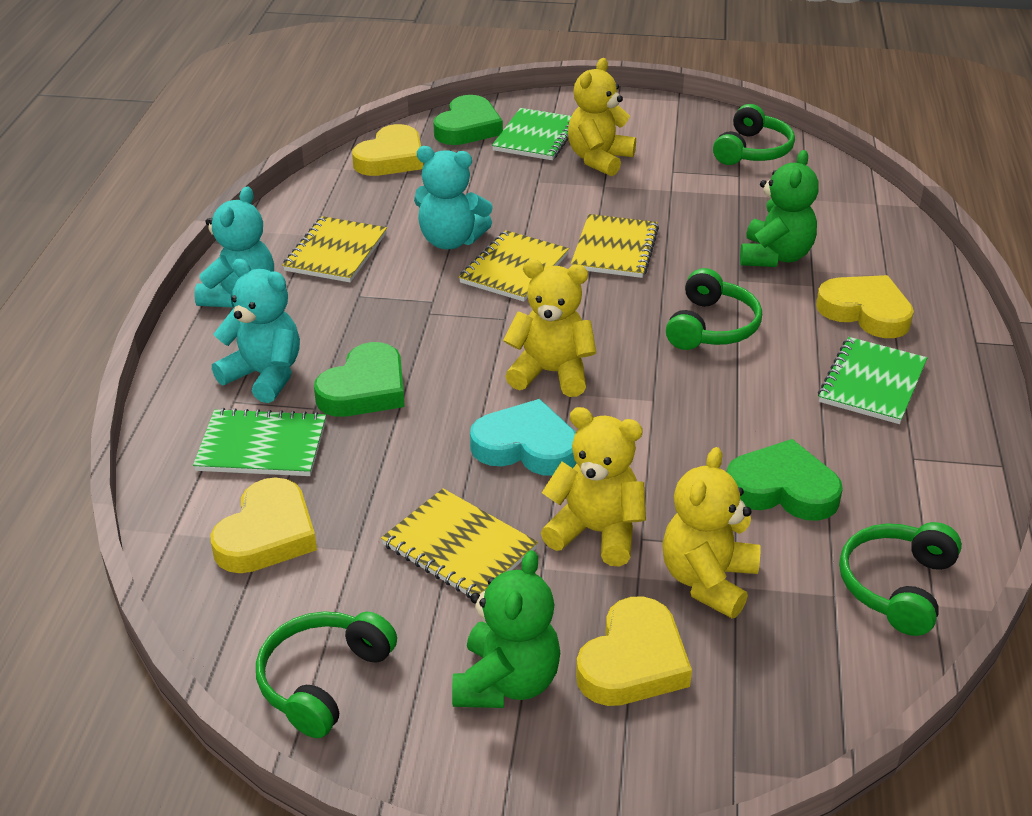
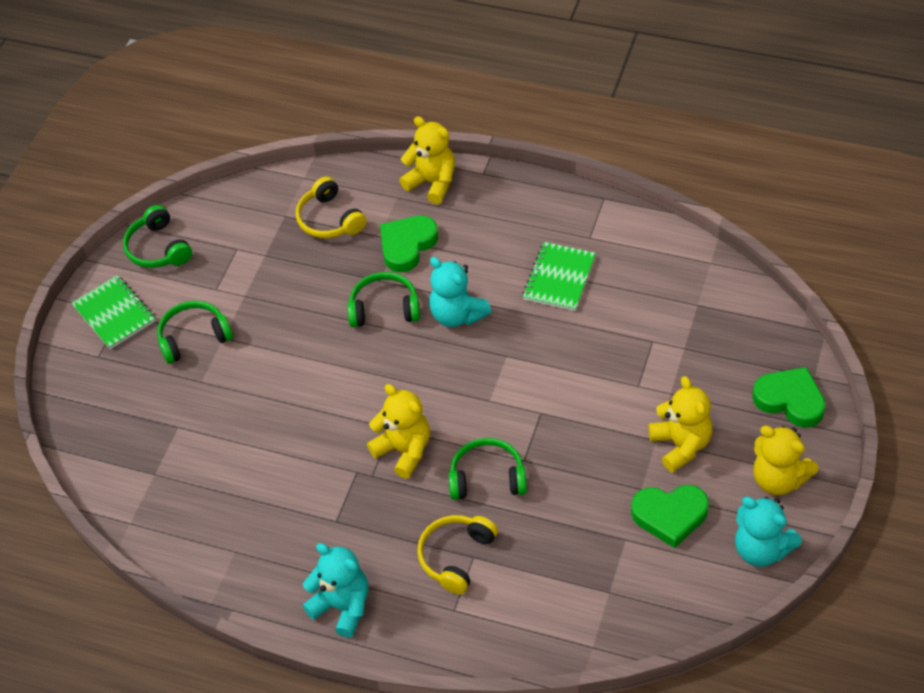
green notebook: 3 -> 2
green teddy bear: 2 -> 0
turquoise heart: 1 -> 0
yellow headphones: 0 -> 2
yellow heart: 4 -> 0
yellow notebook: 4 -> 0

